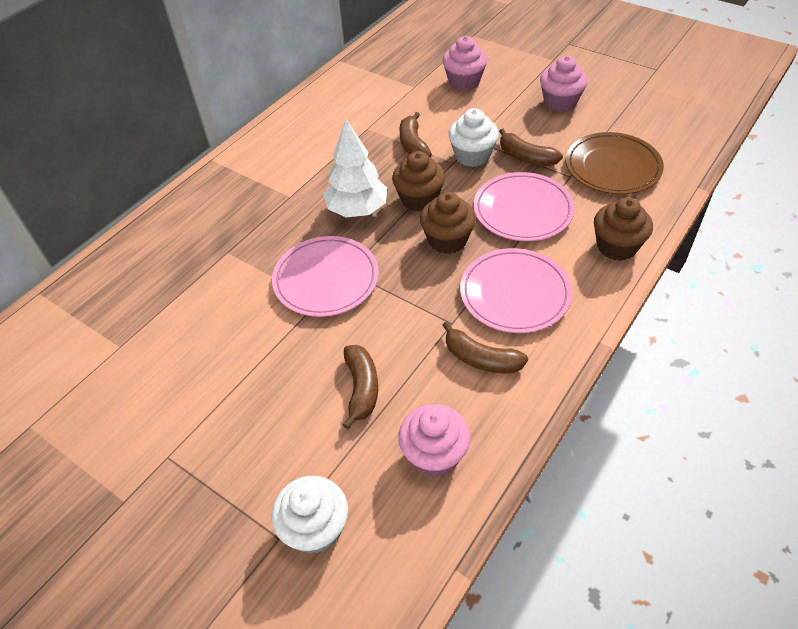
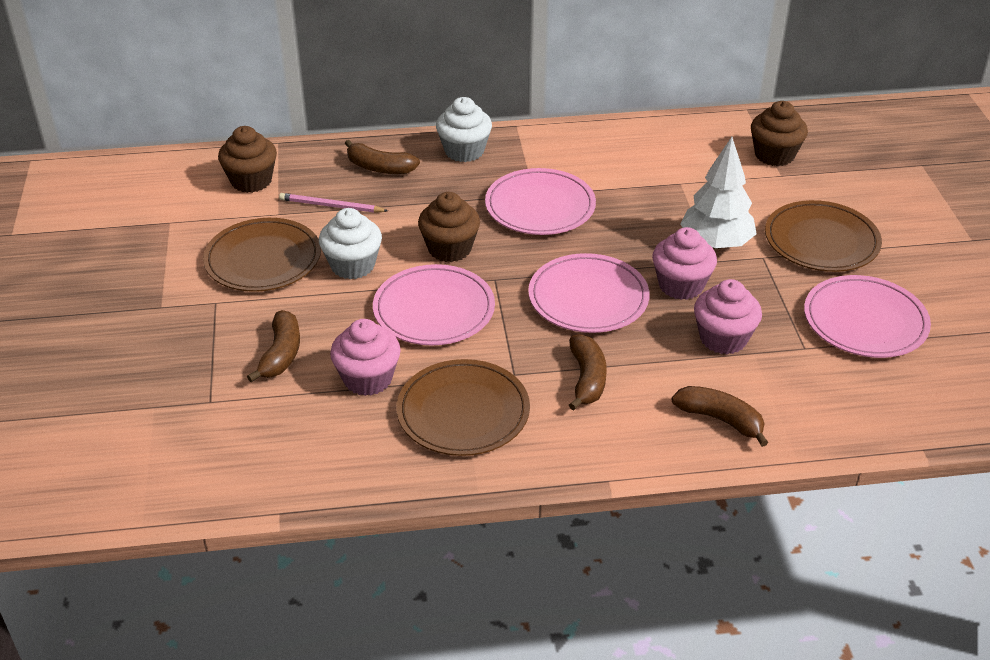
brown plate: 1 -> 3
pink pencil: 0 -> 1
pink plate: 3 -> 4

